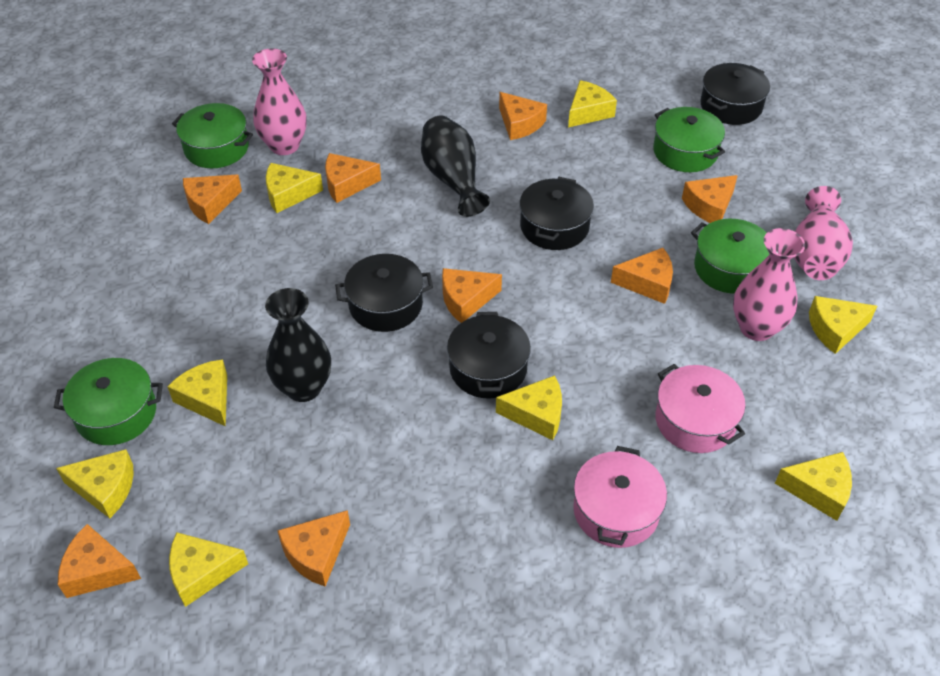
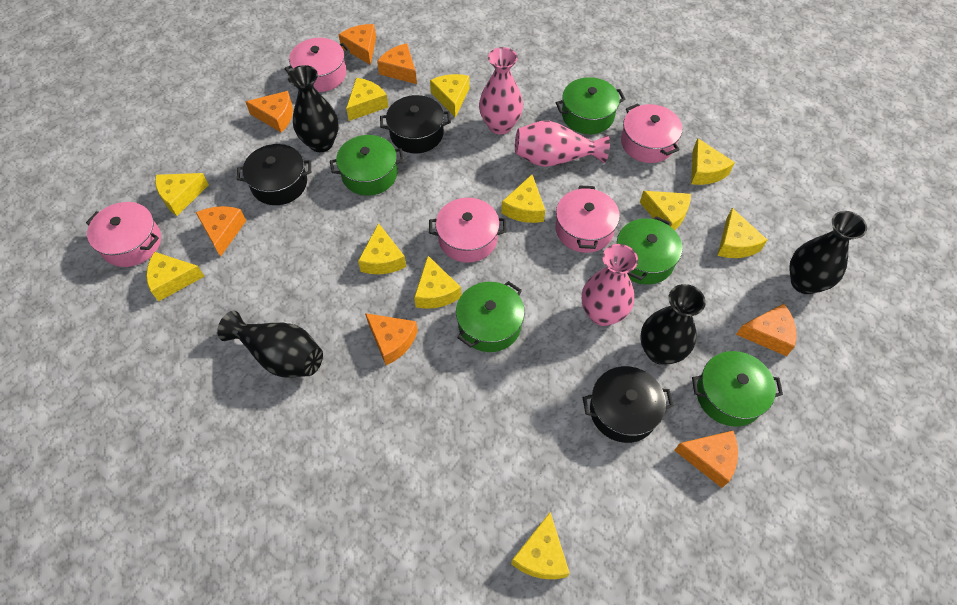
black pot: 4 -> 3
black vase: 2 -> 4
green pot: 4 -> 5
orange cheese: 8 -> 7
pink pot: 2 -> 5
yellow cheese: 8 -> 11

